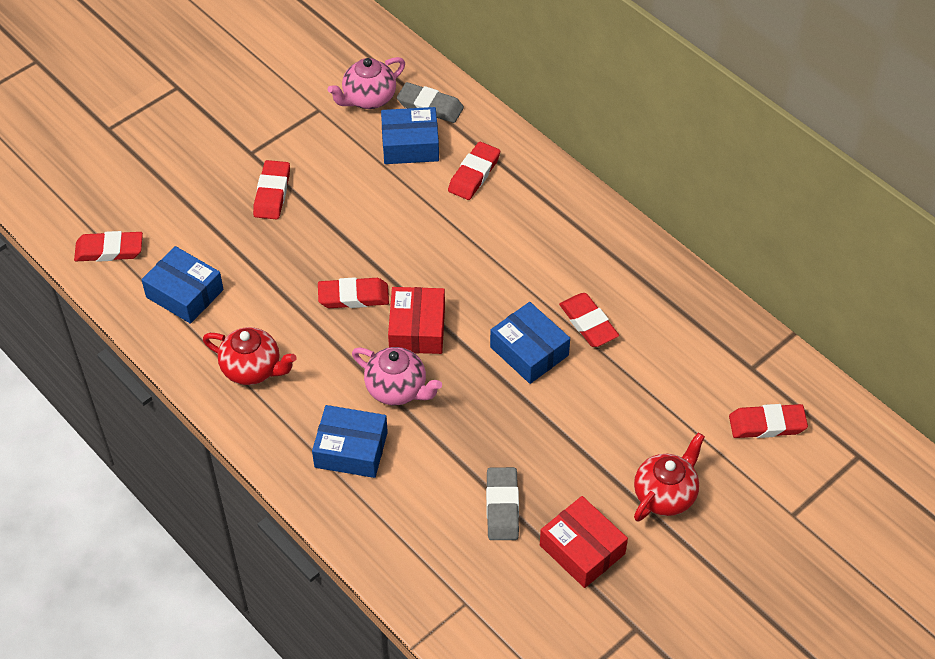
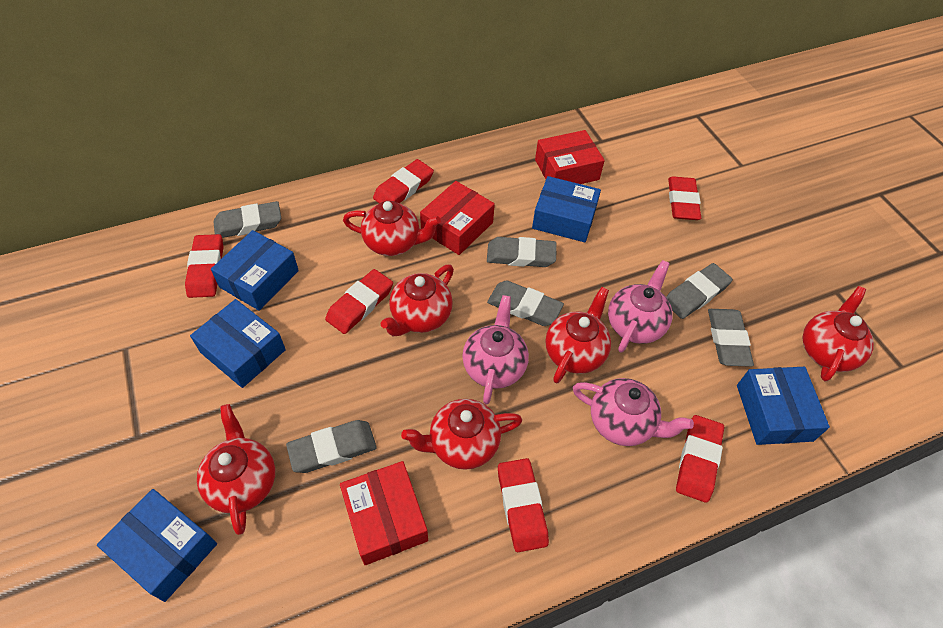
blue box: 4 -> 5
grey eraser: 2 -> 6
pink teapot: 2 -> 3
red box: 2 -> 3
red teapot: 2 -> 6

